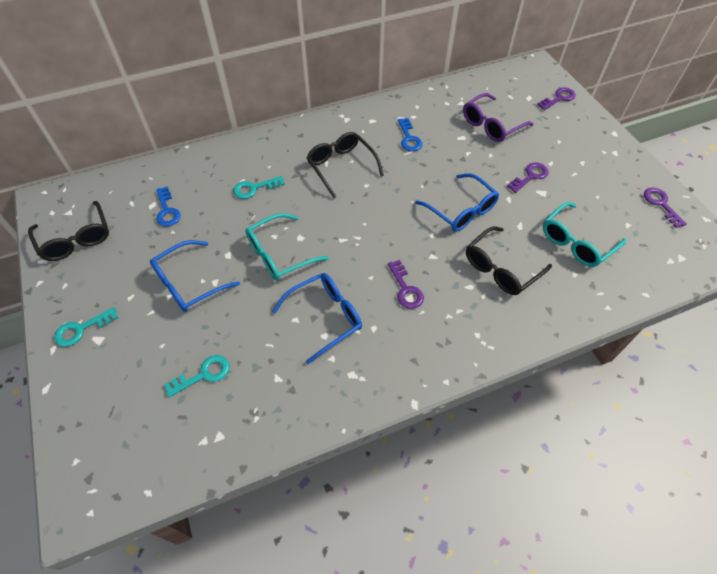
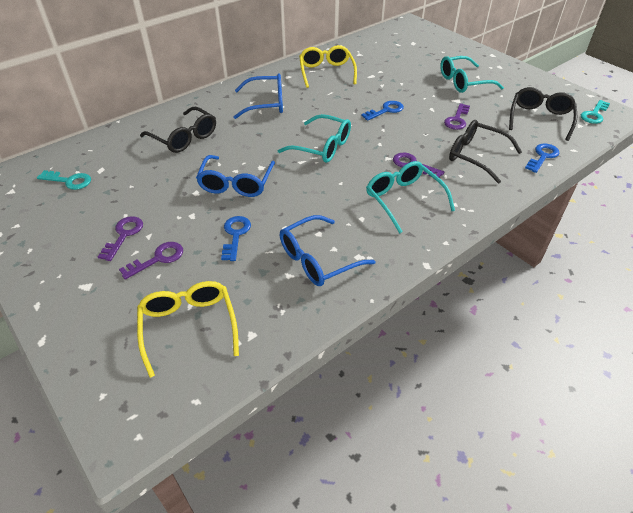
blue key: 2 -> 3
purple glasses: 1 -> 0
turquoise glasses: 2 -> 3
turquoise key: 3 -> 2
yellow glasses: 0 -> 2

